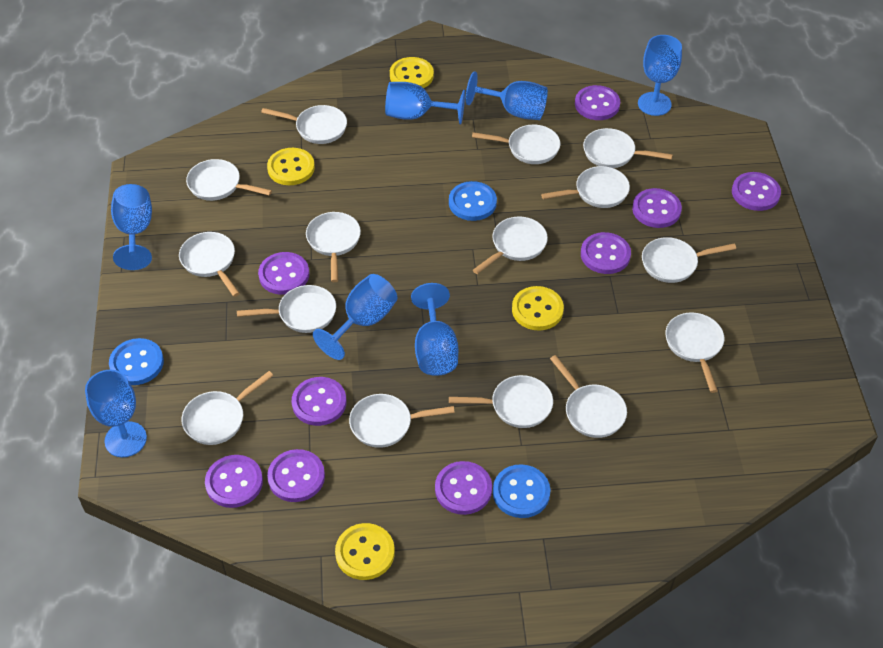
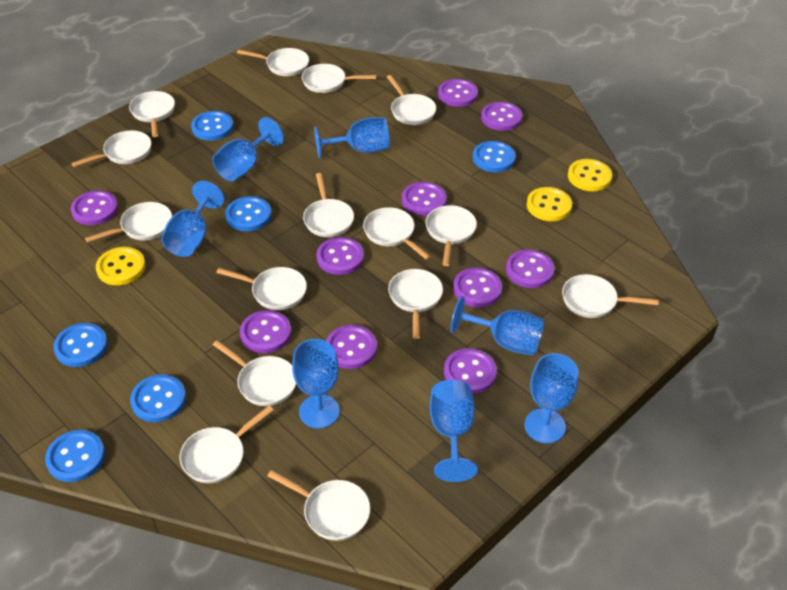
blue button: 3 -> 6
purple button: 9 -> 10
yellow button: 4 -> 3

